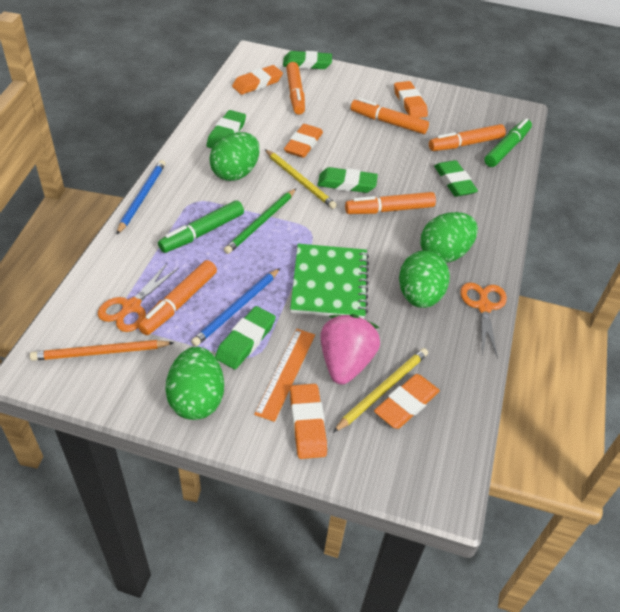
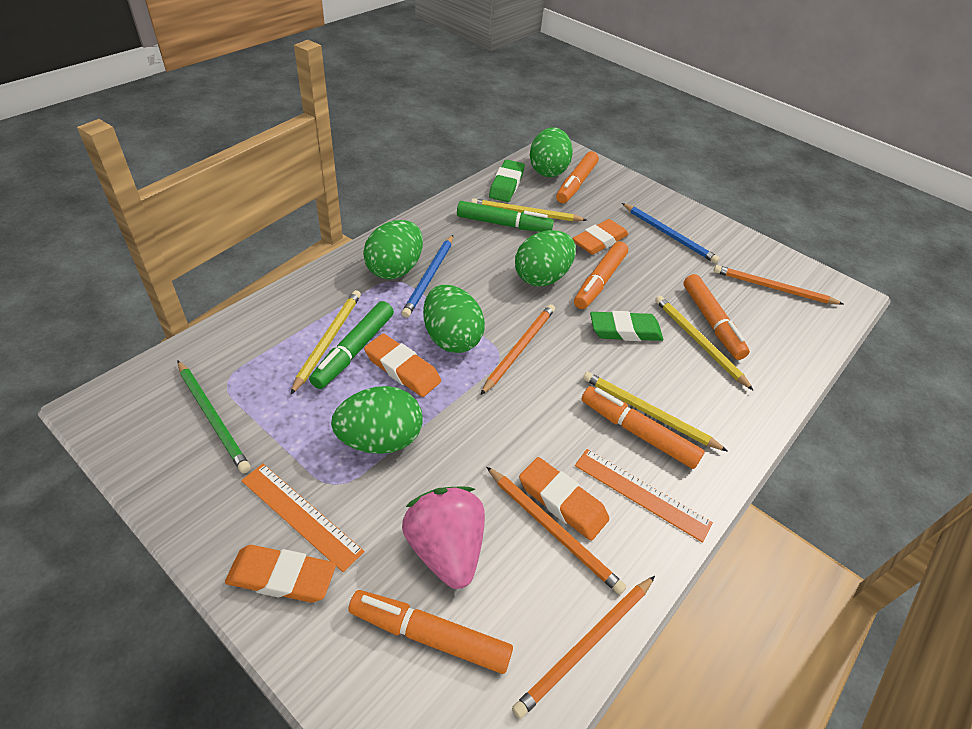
green egg: 4 -> 5
green eraser: 5 -> 2
green notebook: 1 -> 0
orange eraser: 5 -> 4
orange pencil: 1 -> 4
orange ruler: 1 -> 2
orange scissors: 2 -> 0
yellow pencil: 2 -> 4

